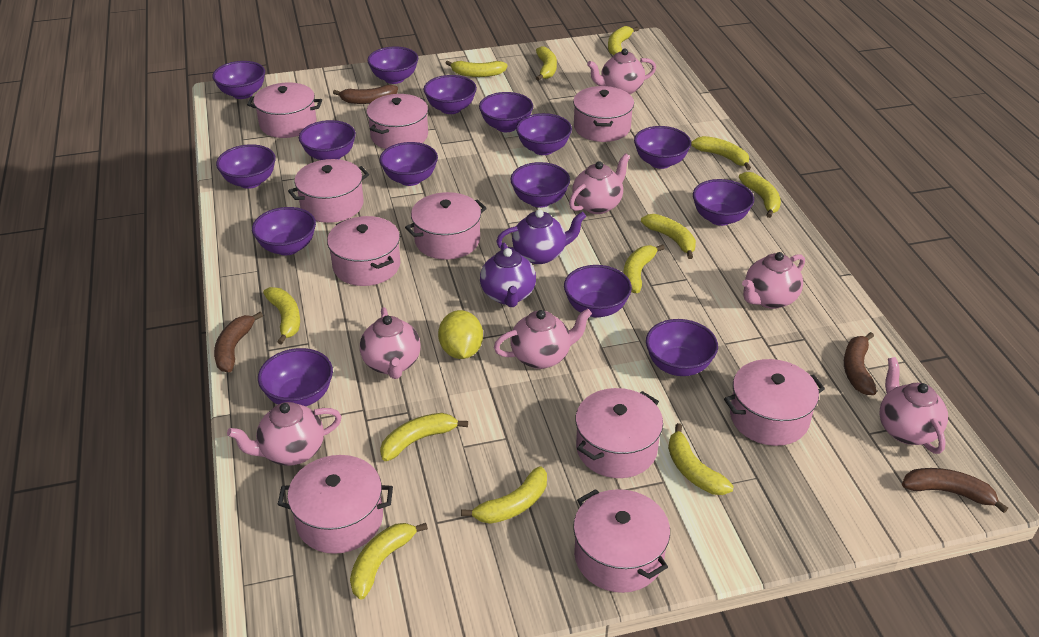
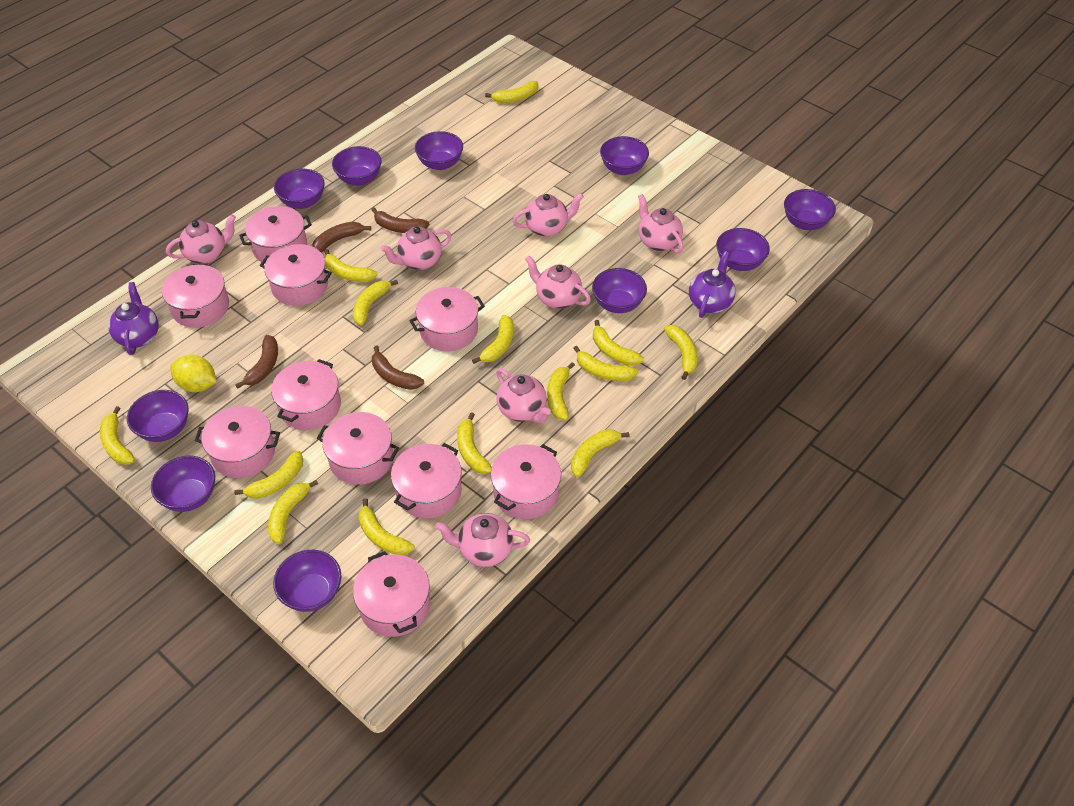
purple bowl: 15 -> 10
yellow banana: 12 -> 14

